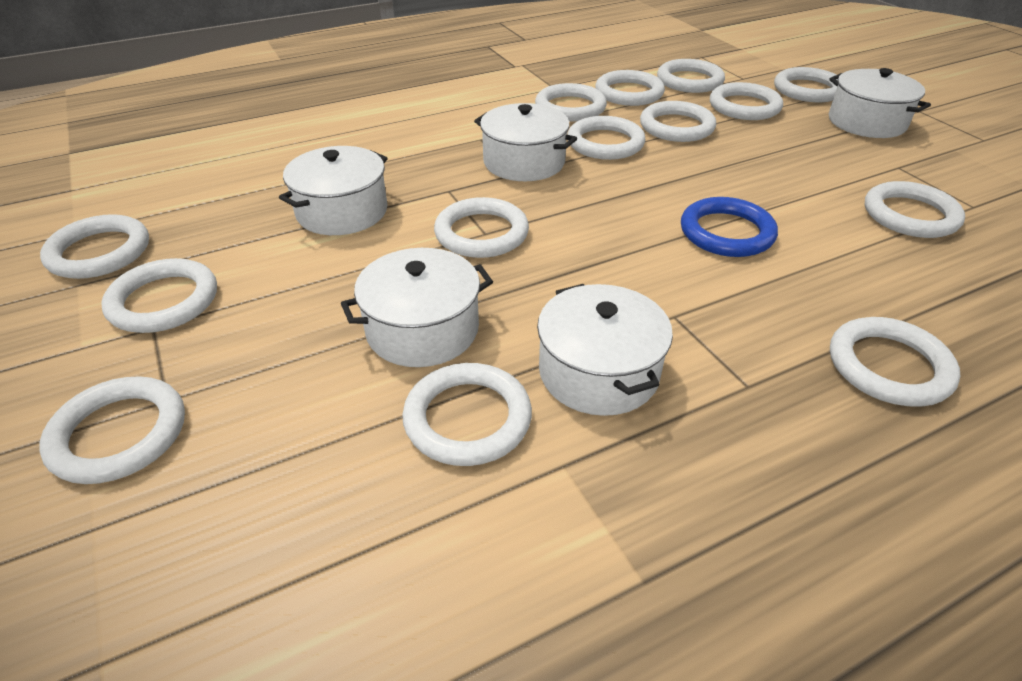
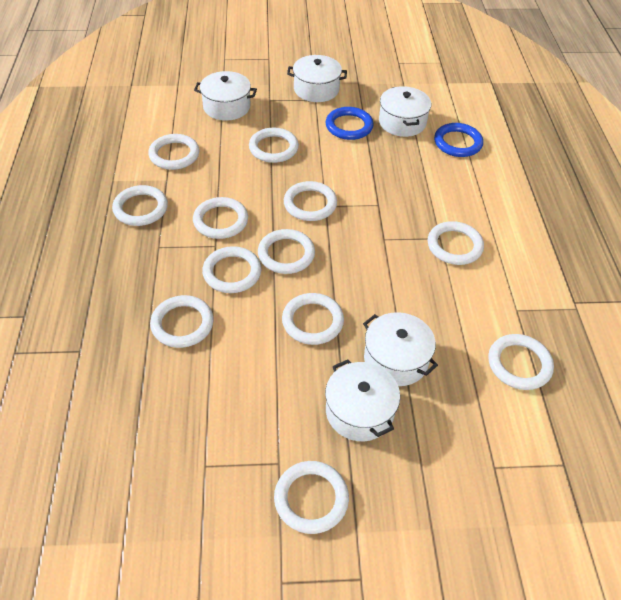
blue ring: 1 -> 2
white ring: 14 -> 12

